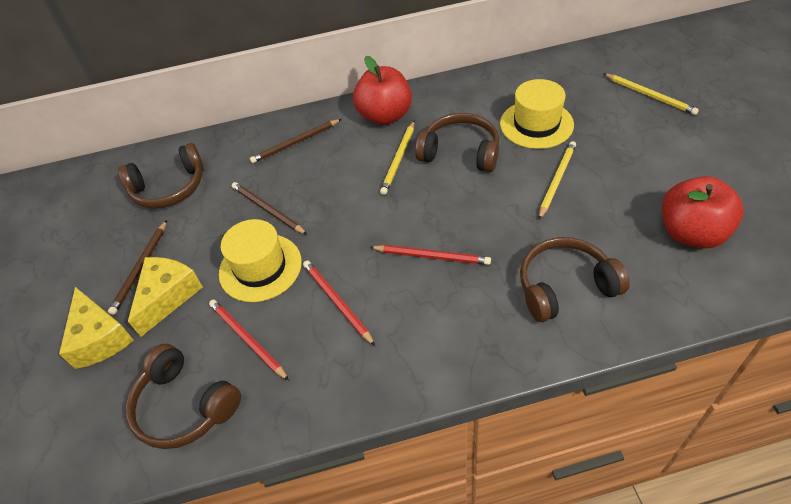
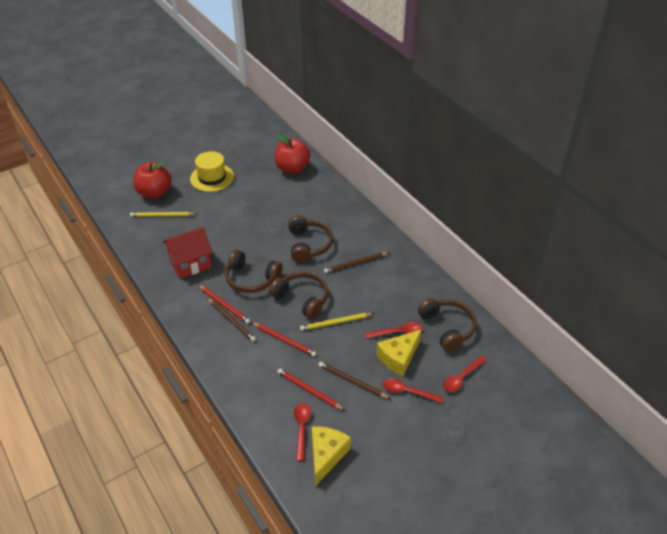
red house: 0 -> 1
red spoon: 0 -> 4
yellow hat: 2 -> 1
yellow pencil: 3 -> 2

